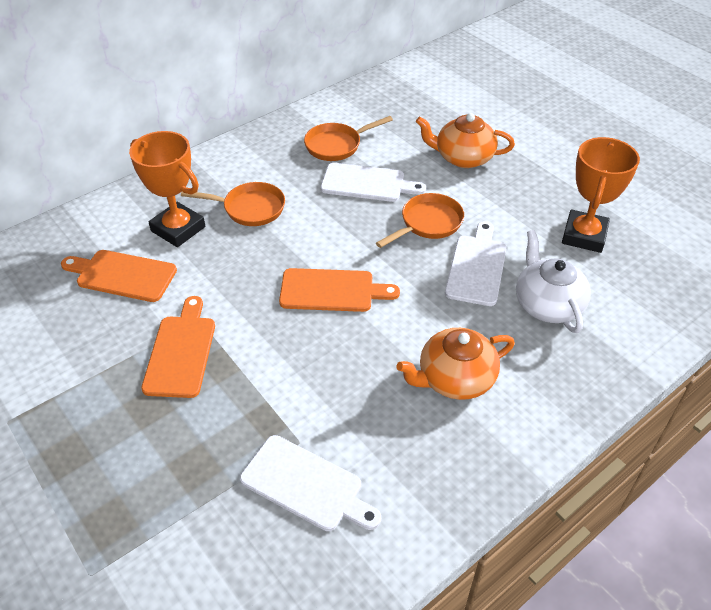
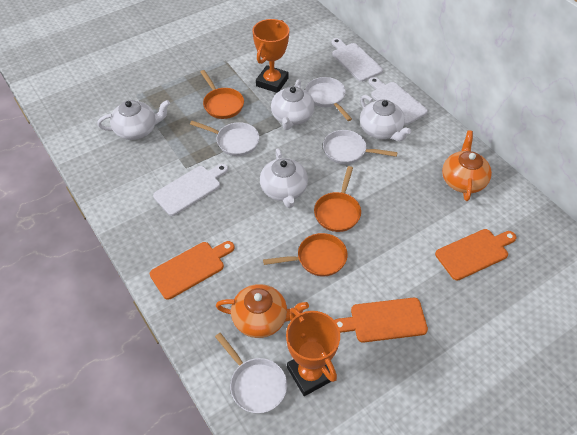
white pan: 0 -> 4
white teapot: 1 -> 4

